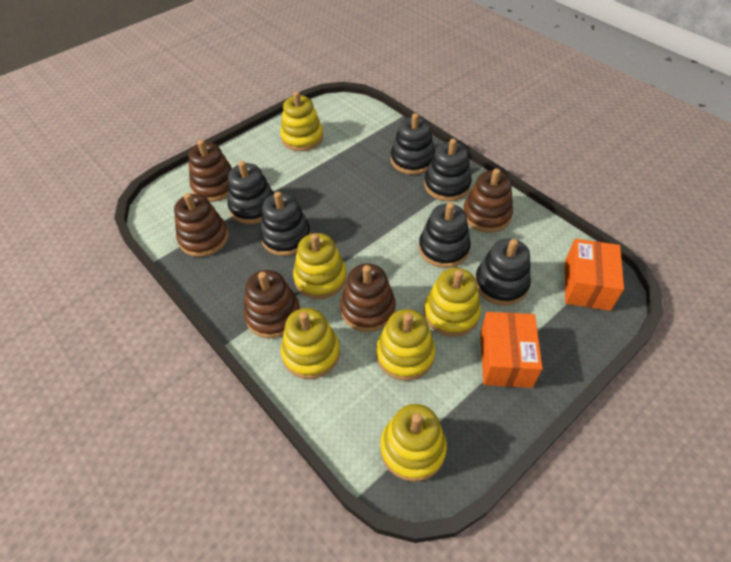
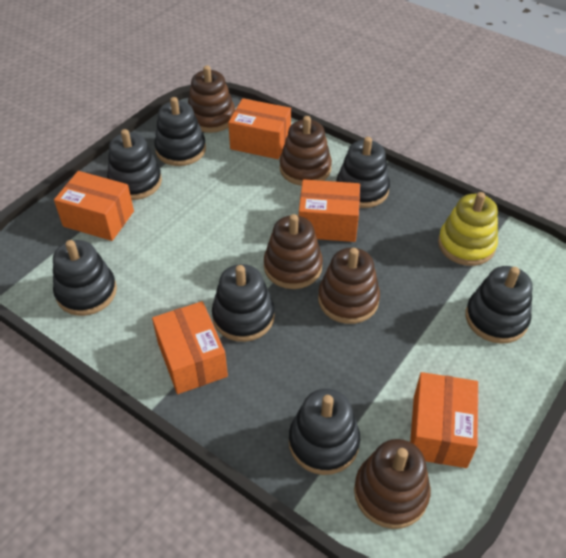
black stacking toy: 6 -> 7
orange box: 2 -> 5
yellow stacking toy: 6 -> 1

